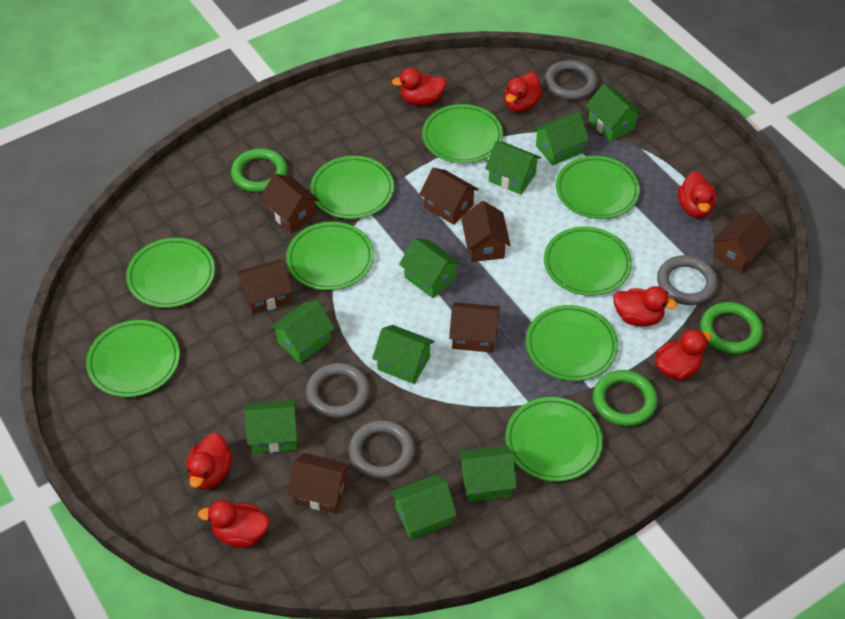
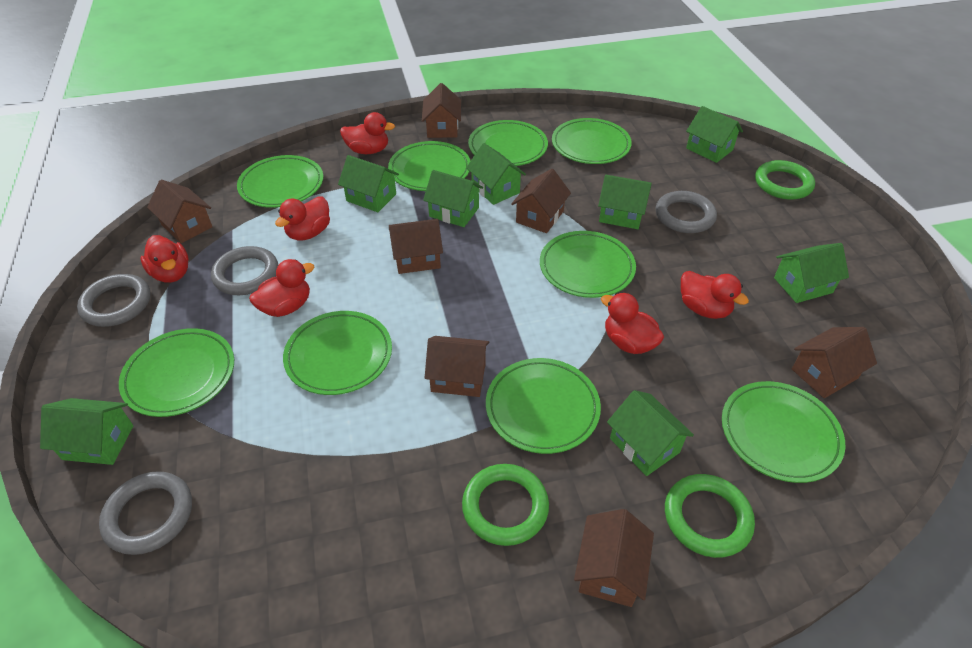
green house: 9 -> 8
red duck: 7 -> 6

